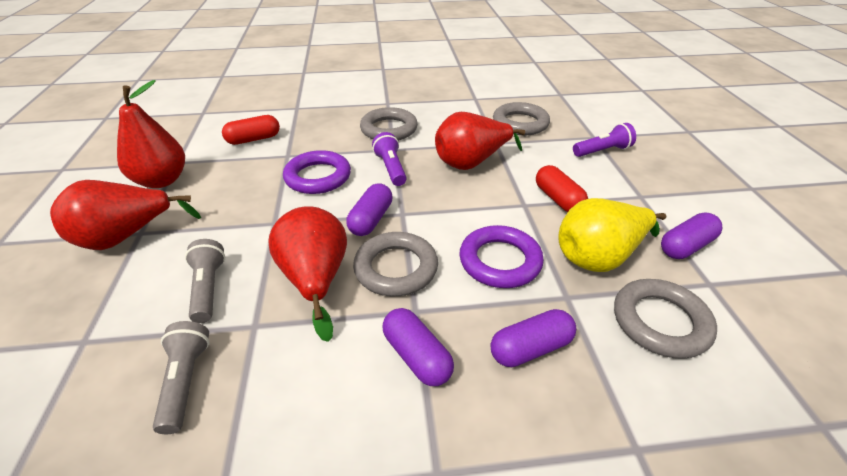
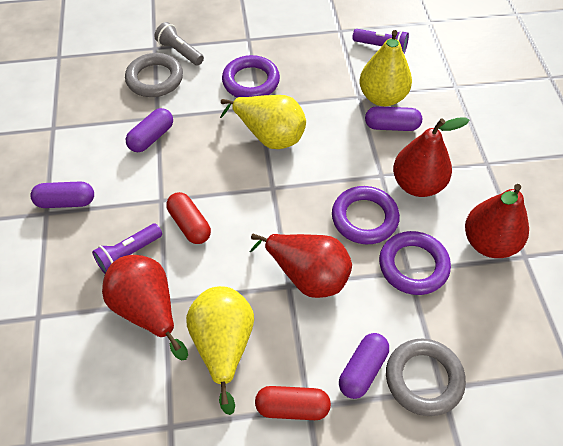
grey flashlight: 2 -> 1
grey ring: 4 -> 2
purple ring: 2 -> 3
yellow pear: 1 -> 3

